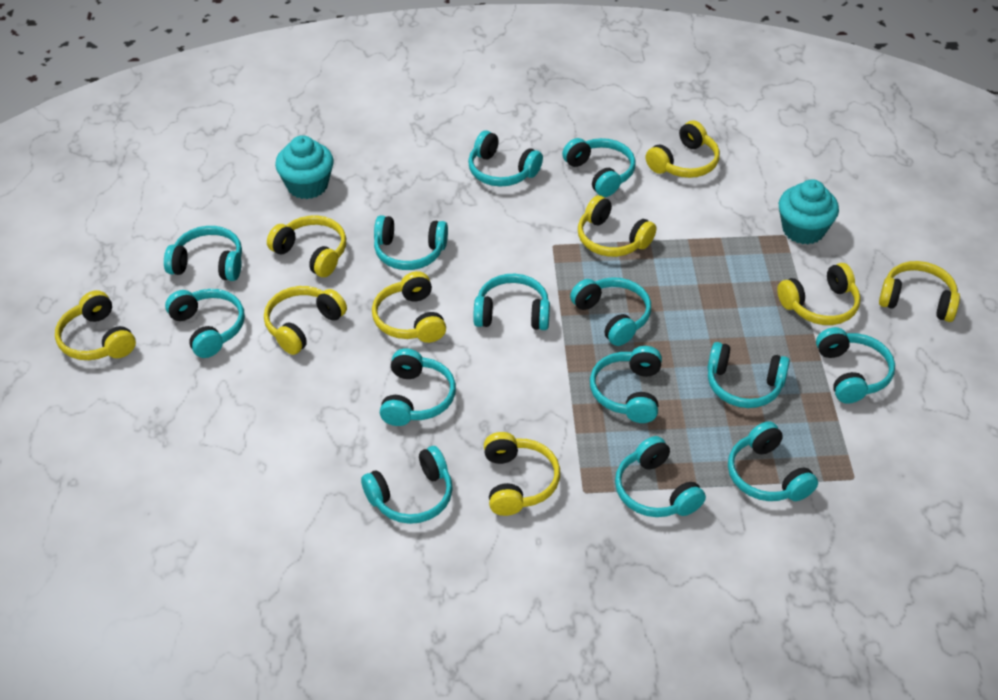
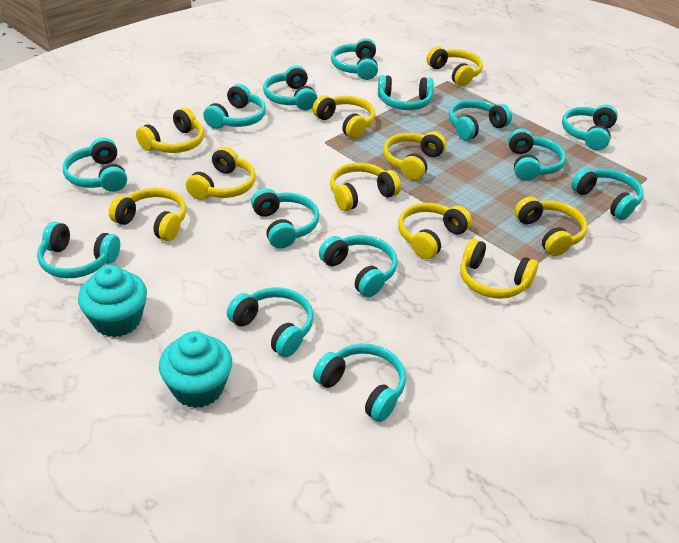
yellow headphones: 9 -> 10

